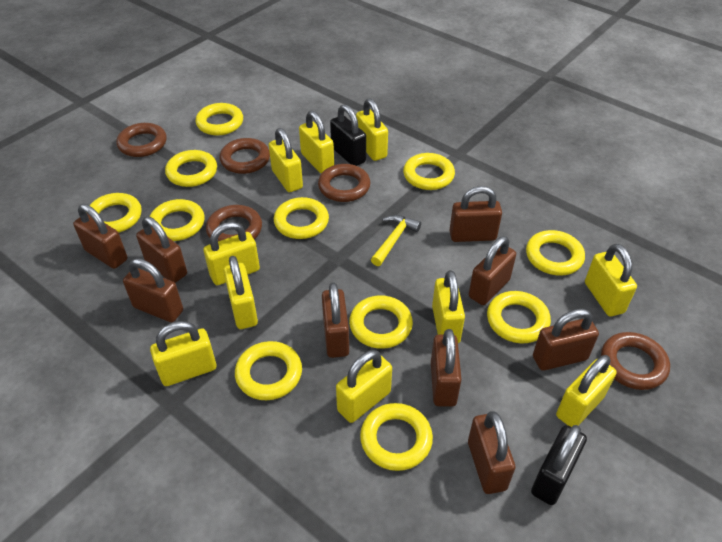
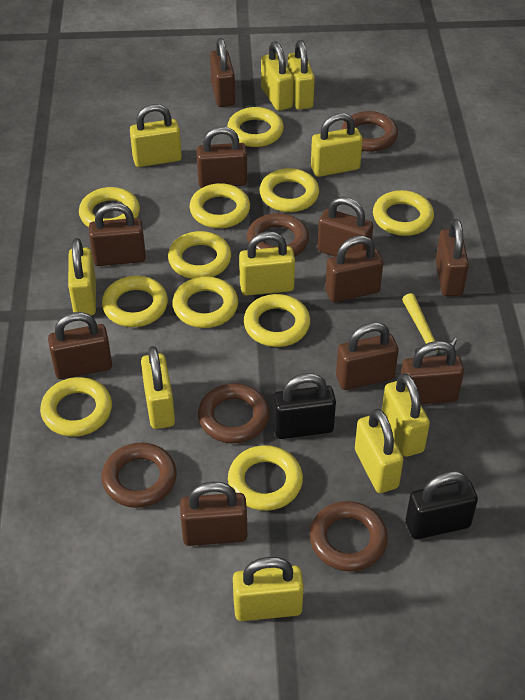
brown padlock: 9 -> 10

